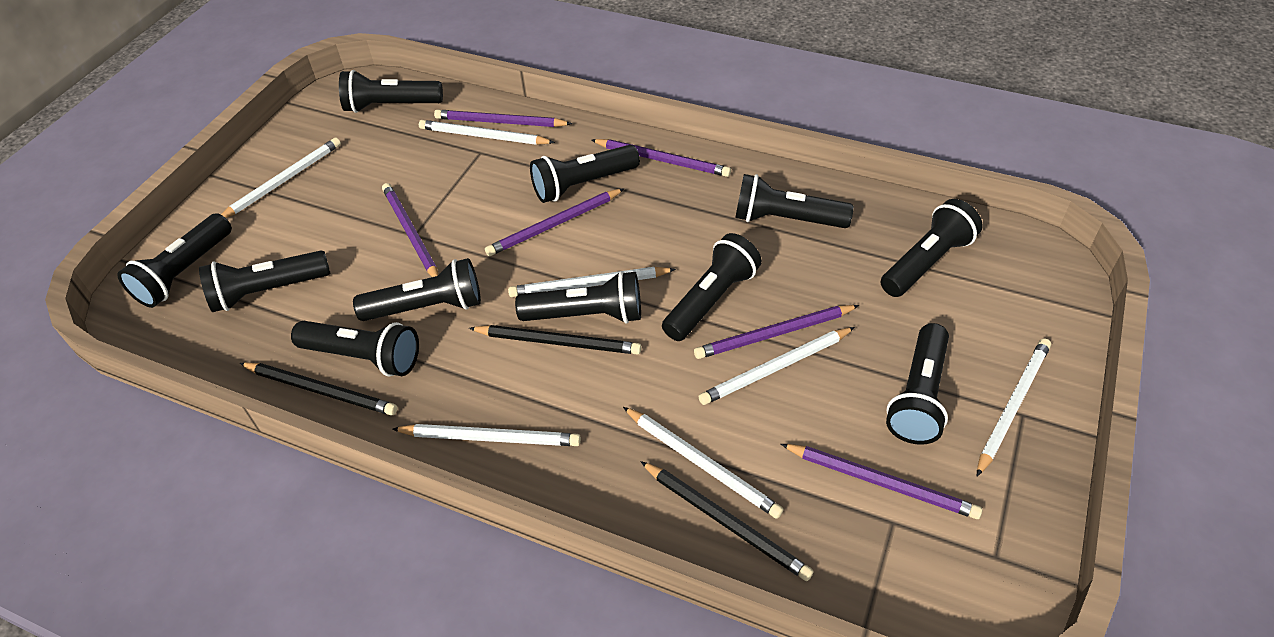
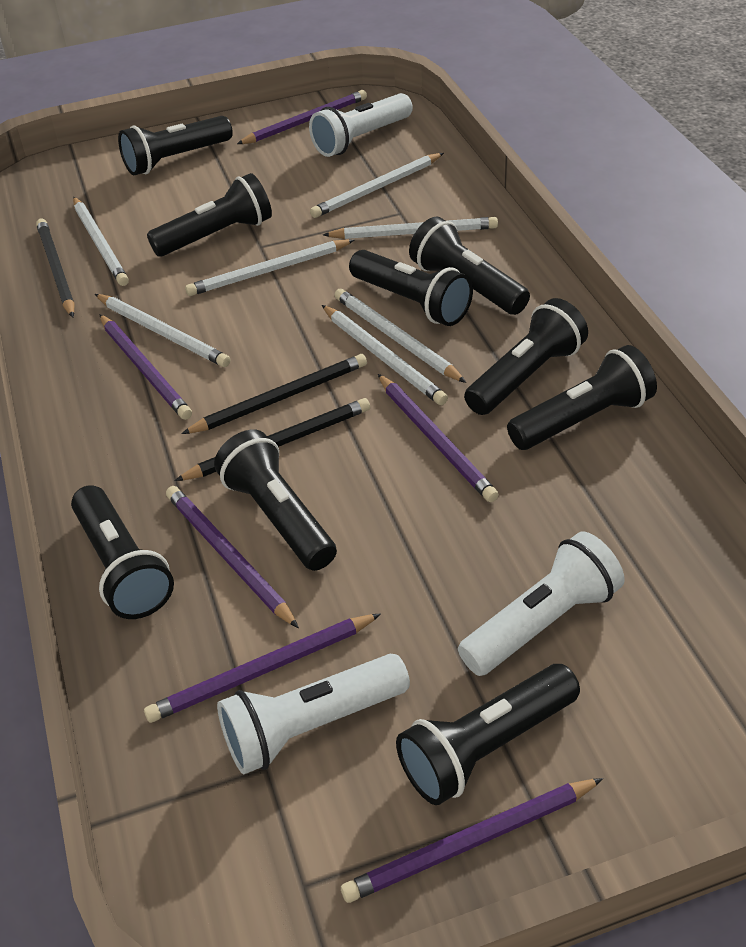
black flashlight: 11 -> 9
white flashlight: 0 -> 3

